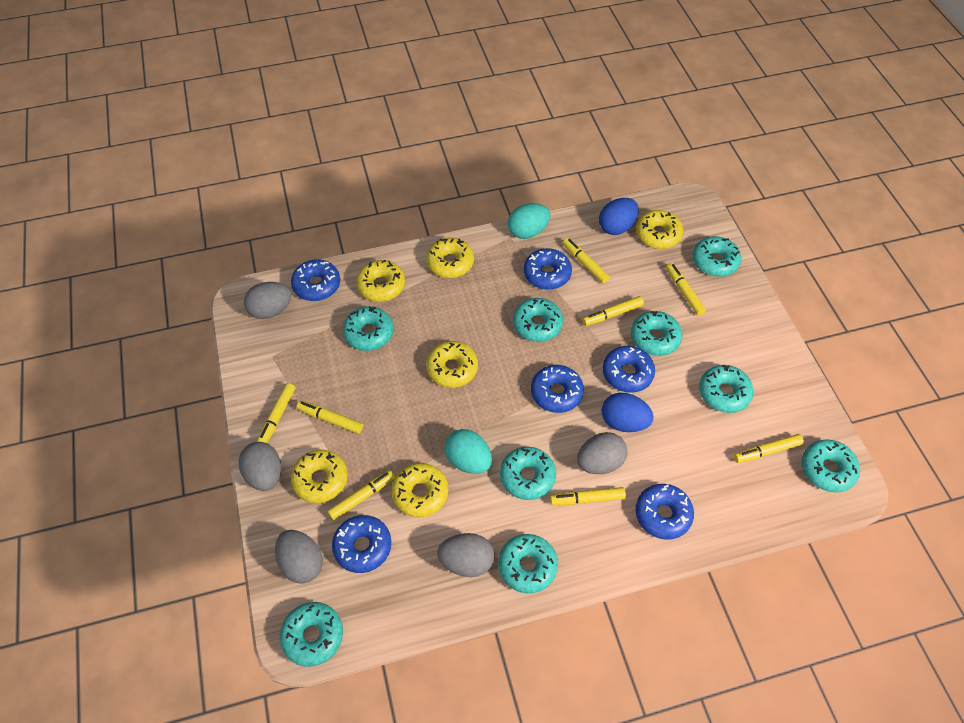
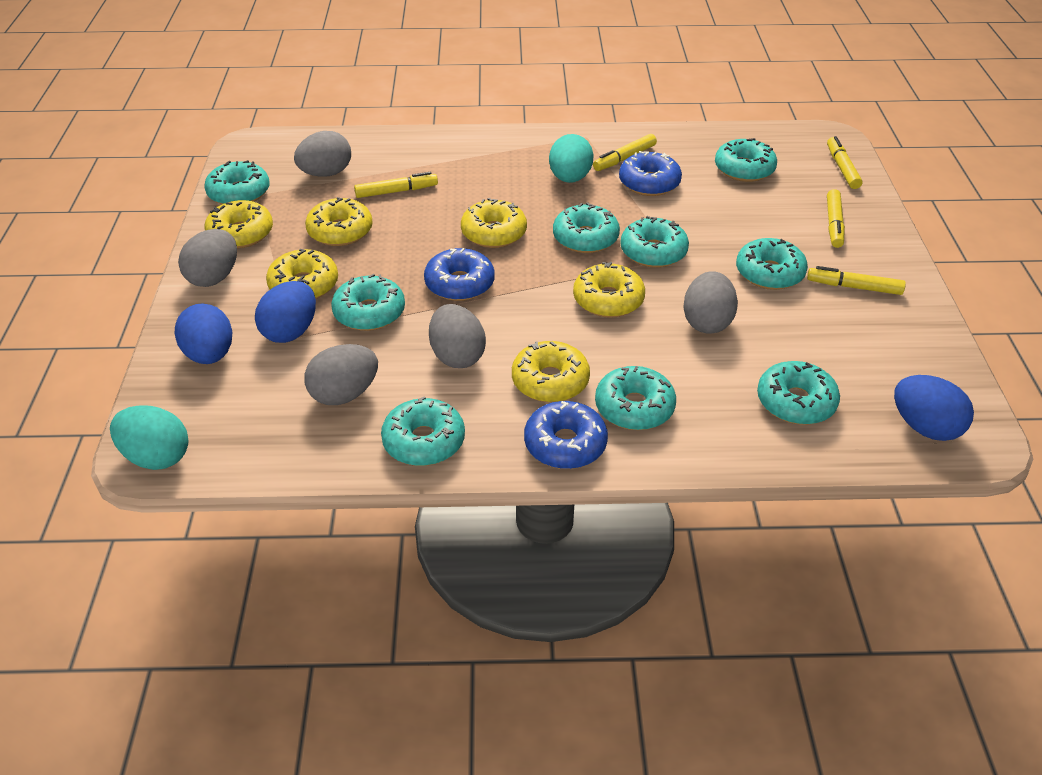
blue donut: 6 -> 3
blue egg: 2 -> 3
yellow marker: 8 -> 5

